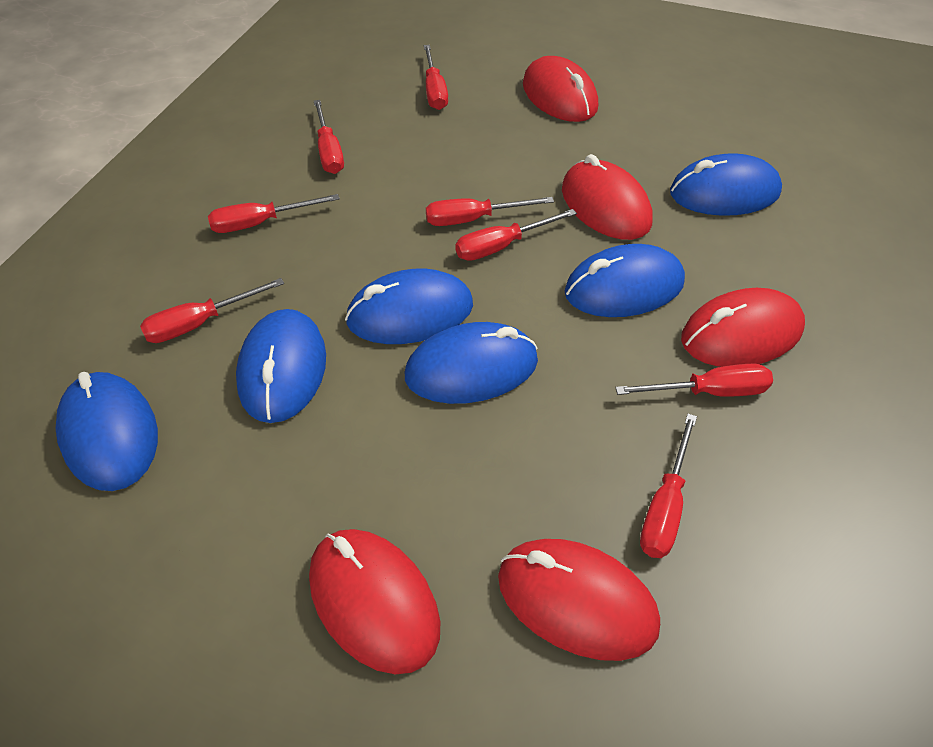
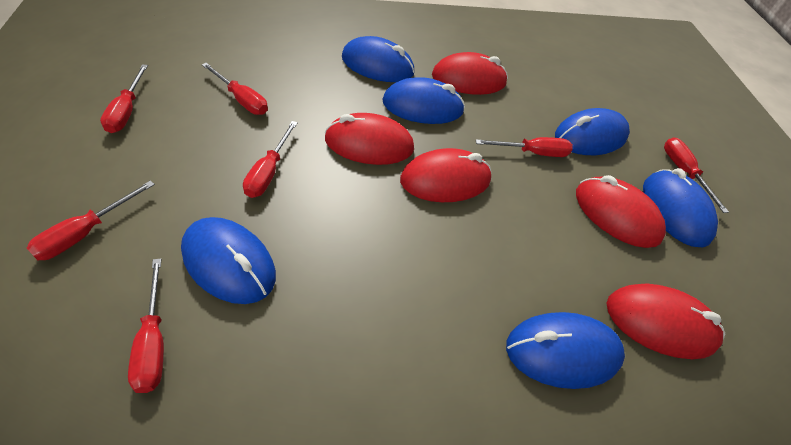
red screwdriver: 8 -> 7

